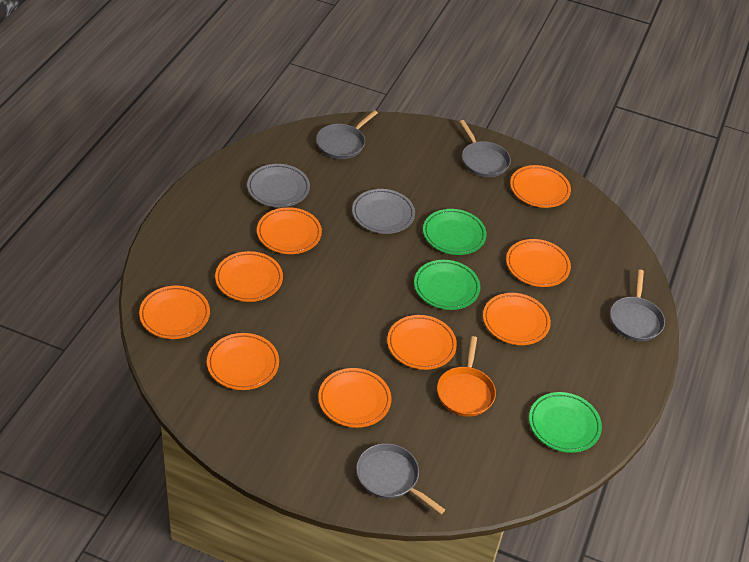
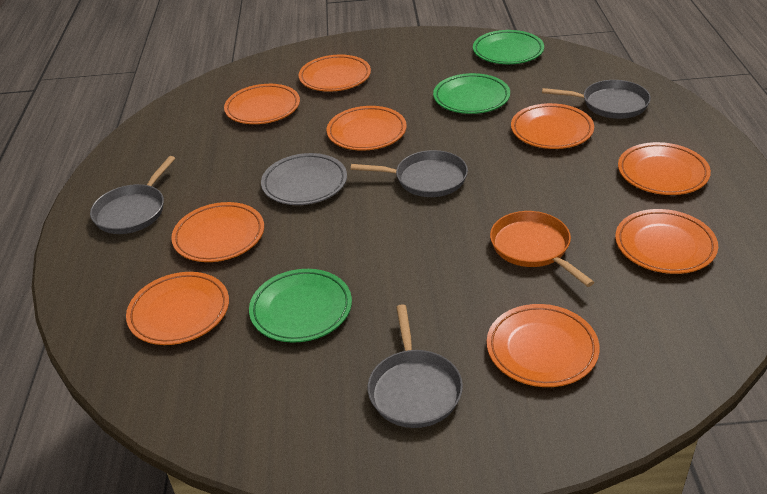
grey plate: 2 -> 1

